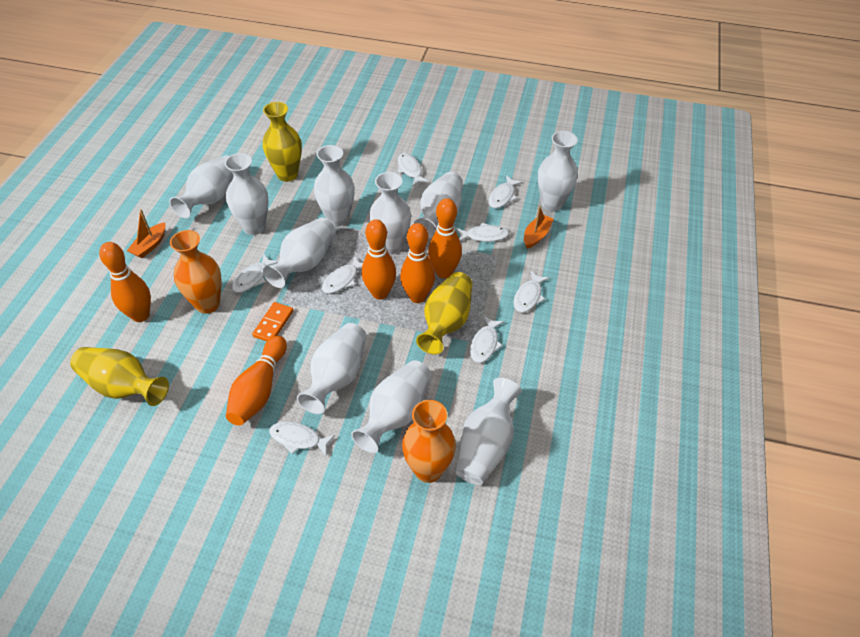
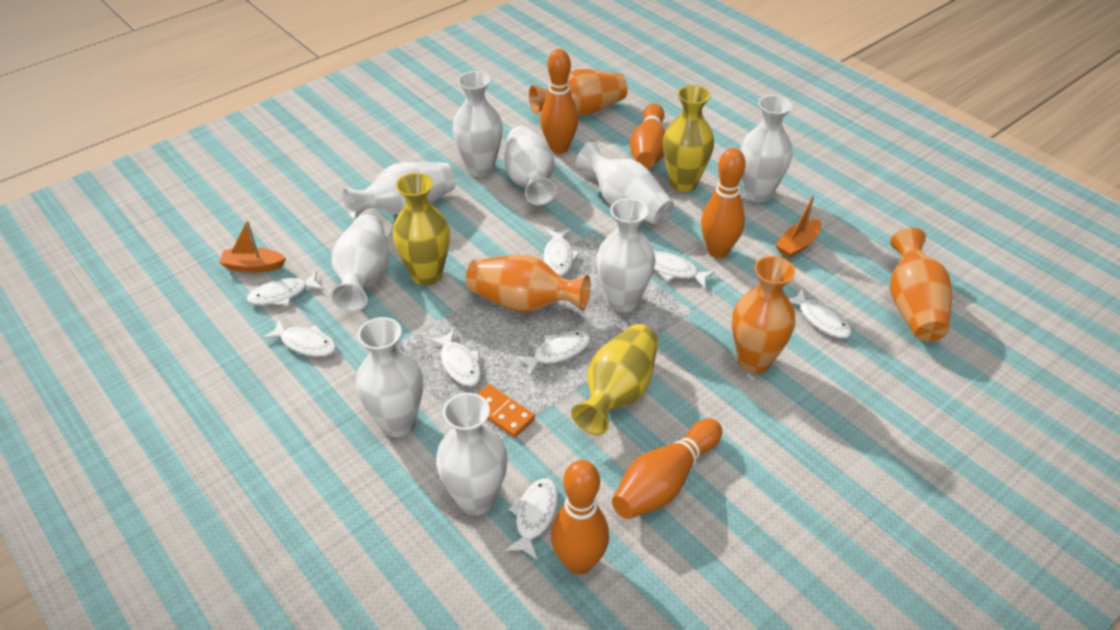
orange vase: 2 -> 4
white vase: 10 -> 9

